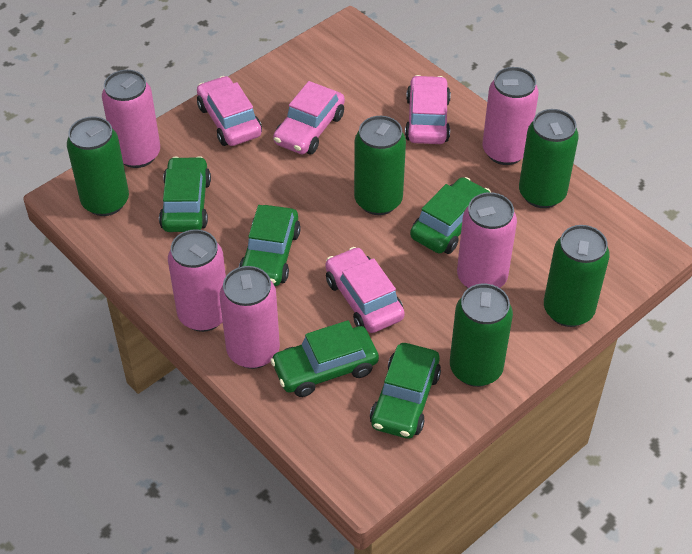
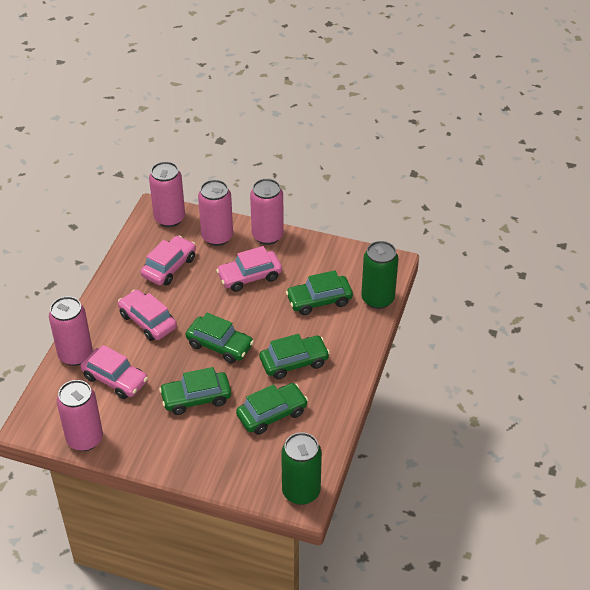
green can: 5 -> 2

